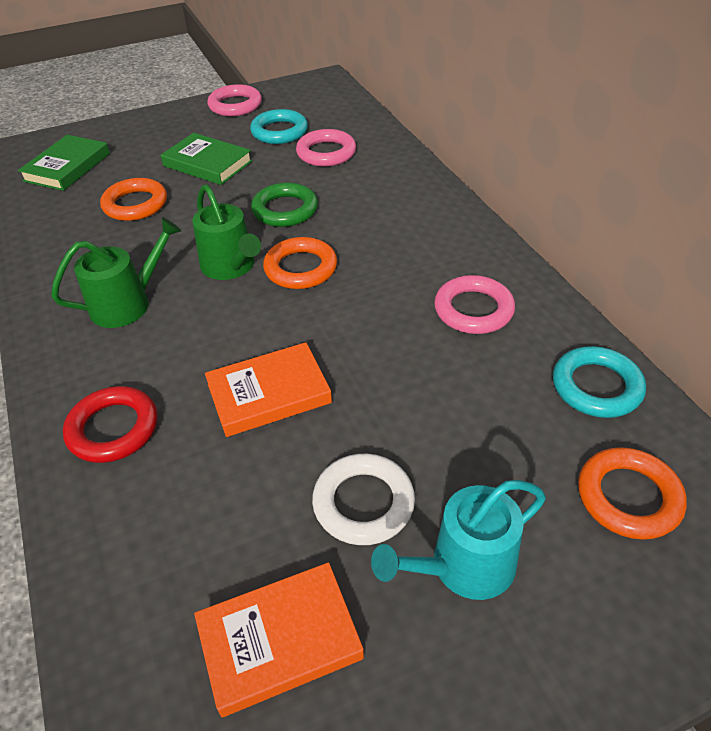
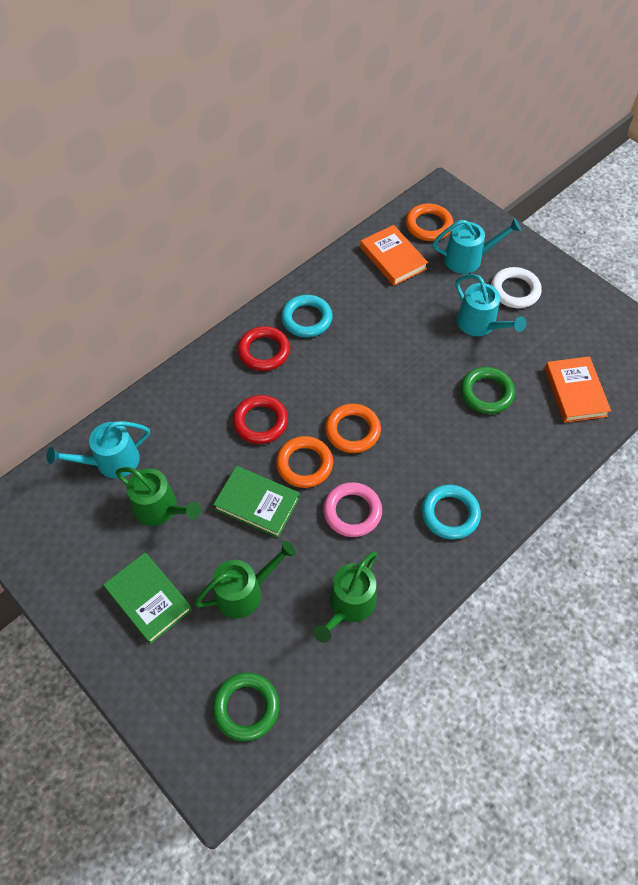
green ring: 1 -> 2
green watering can: 2 -> 3
pink ring: 3 -> 1
red ring: 1 -> 2
turquoise watering can: 1 -> 3

